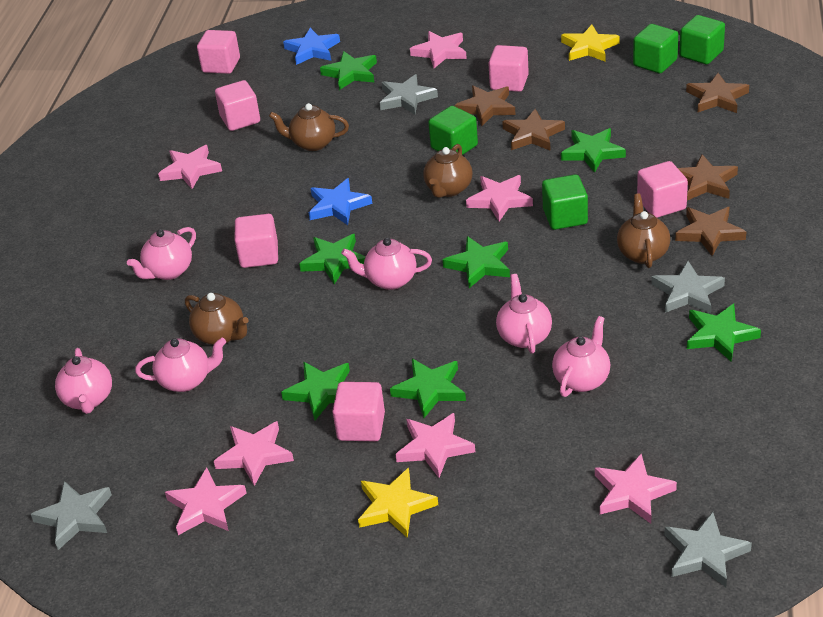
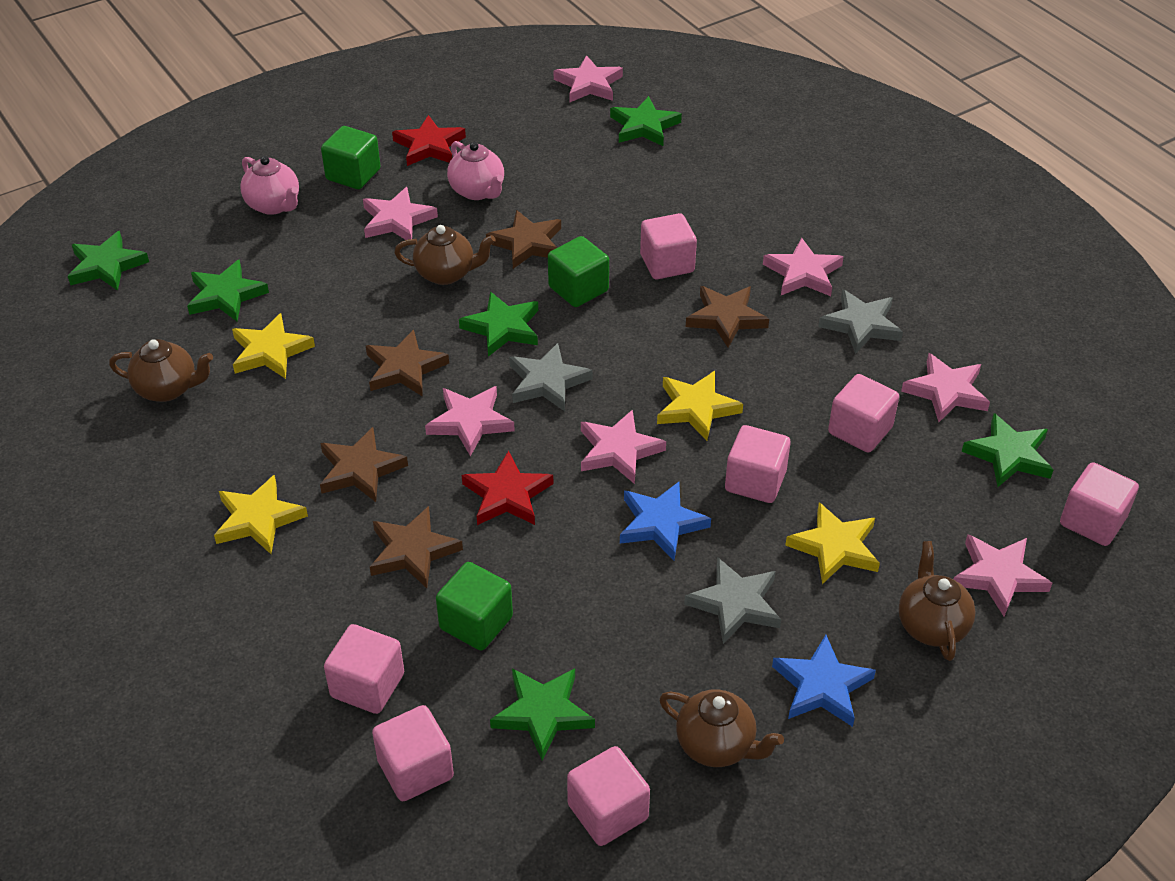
green cube: 4 -> 3
green star: 7 -> 6
grey star: 4 -> 3
pink cube: 6 -> 7
pink teapot: 6 -> 2
red star: 0 -> 2
yellow star: 2 -> 4

